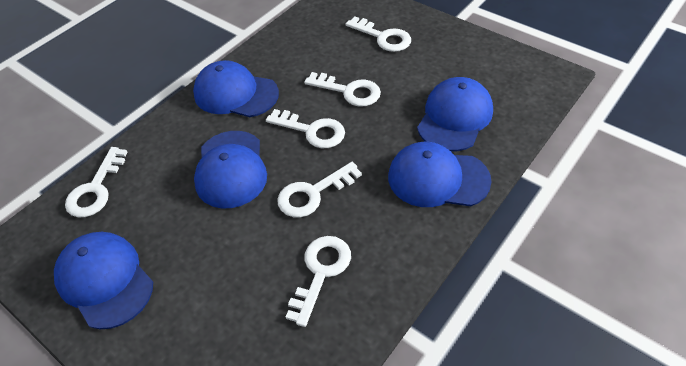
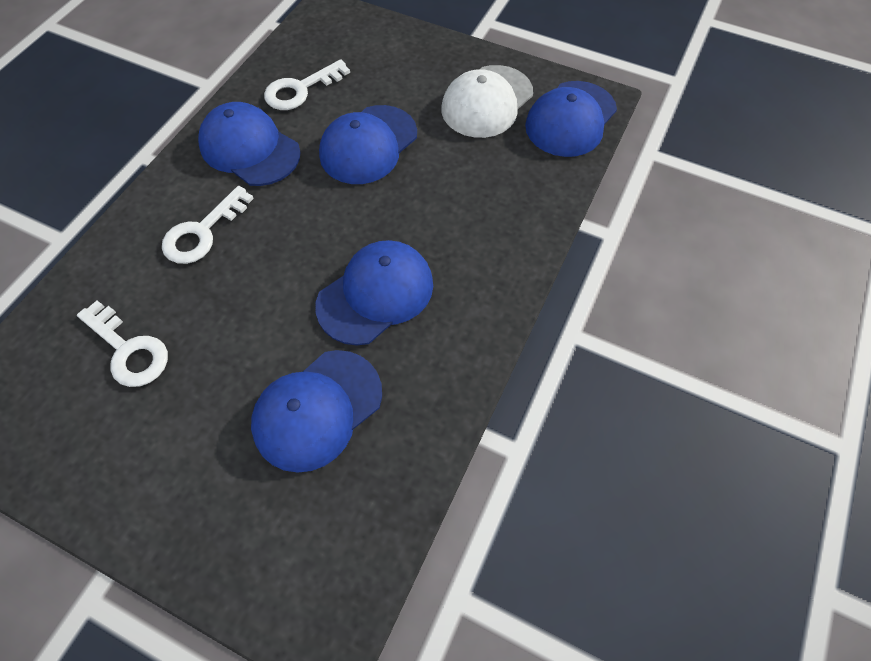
white cap: 0 -> 1
white key: 6 -> 3

